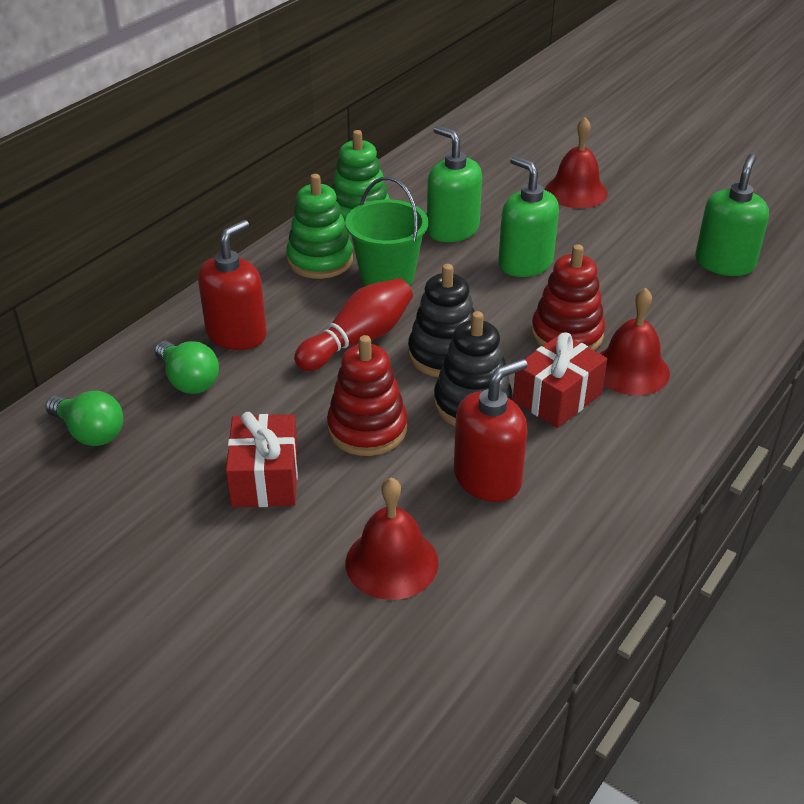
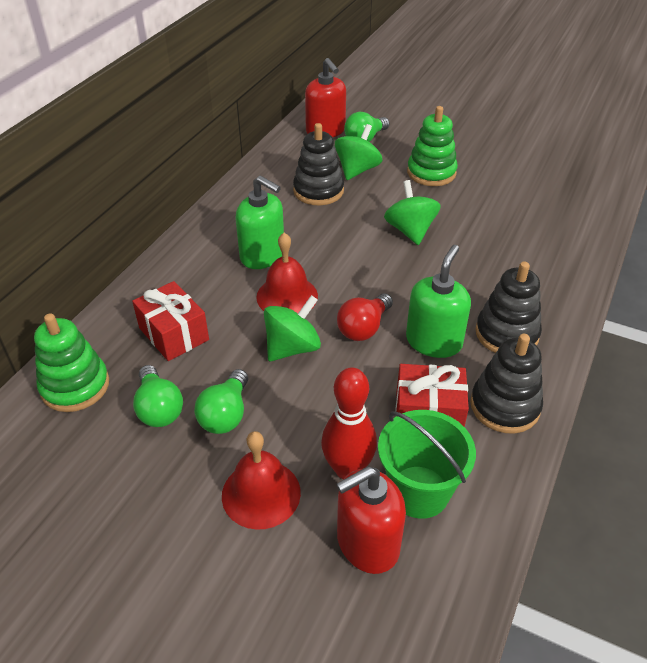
black stacking toy: 2 -> 3
green light bulb: 2 -> 3
green soap dispenser: 3 -> 2
green spinning top: 0 -> 3
red bell: 3 -> 2
red light bulb: 0 -> 1
red stacking toy: 2 -> 0

